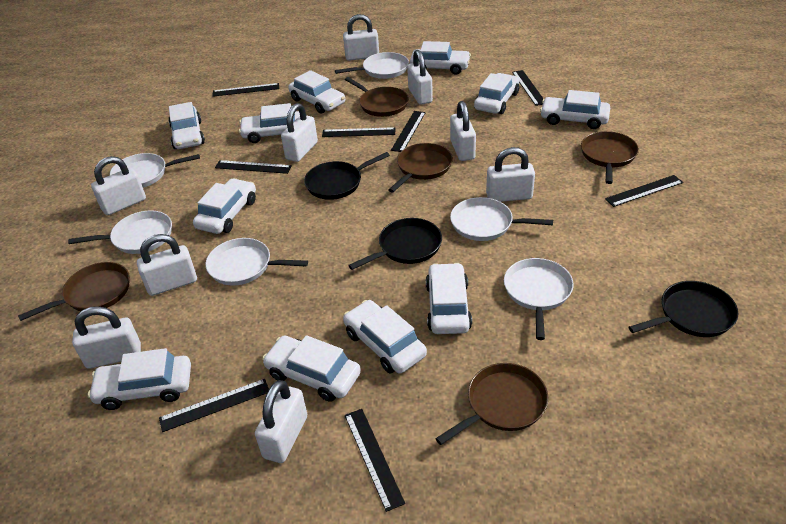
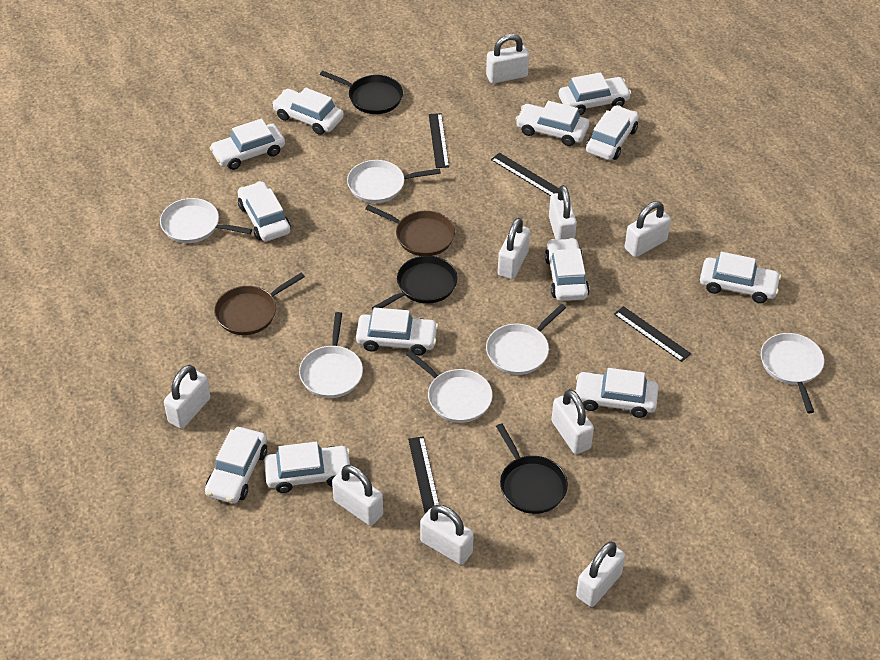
black ruler: 8 -> 4
brown pan: 5 -> 2
white car: 11 -> 12

